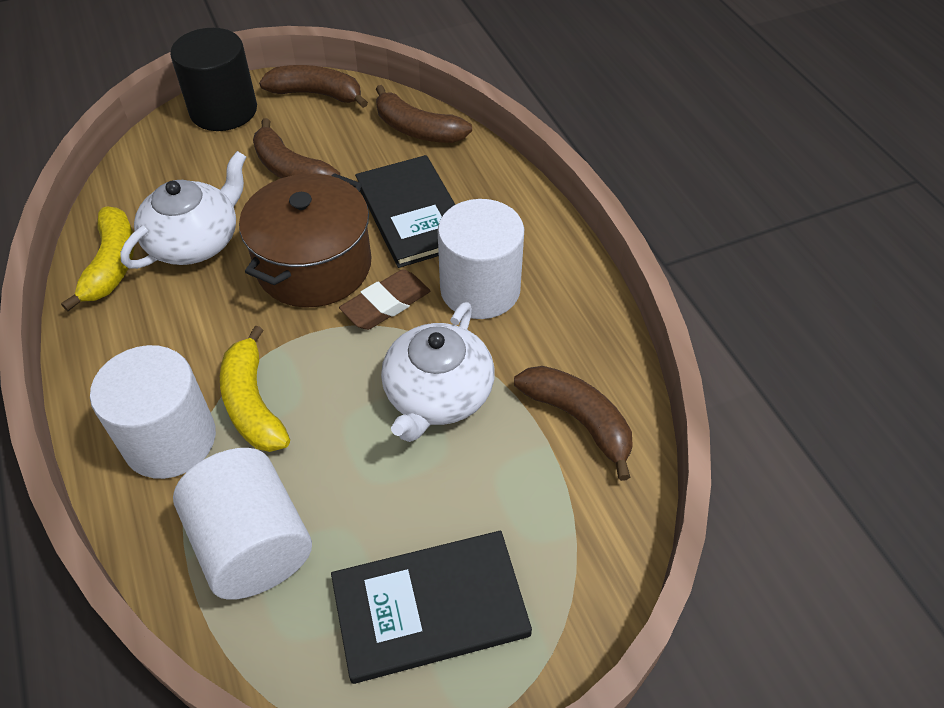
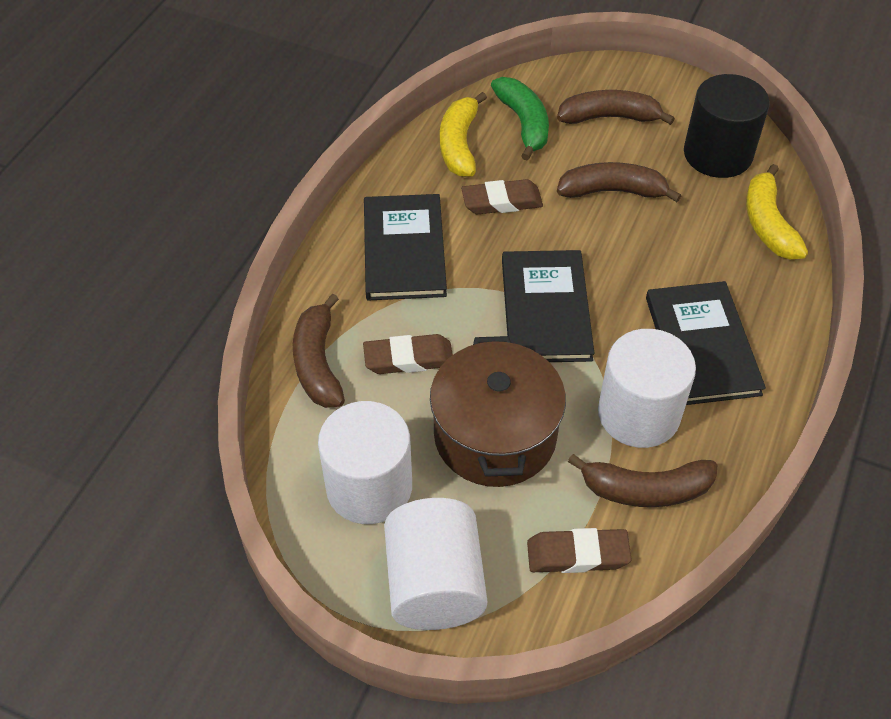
black book: 2 -> 3
brown eraser: 1 -> 3
green banana: 0 -> 1
white teapot: 2 -> 0

